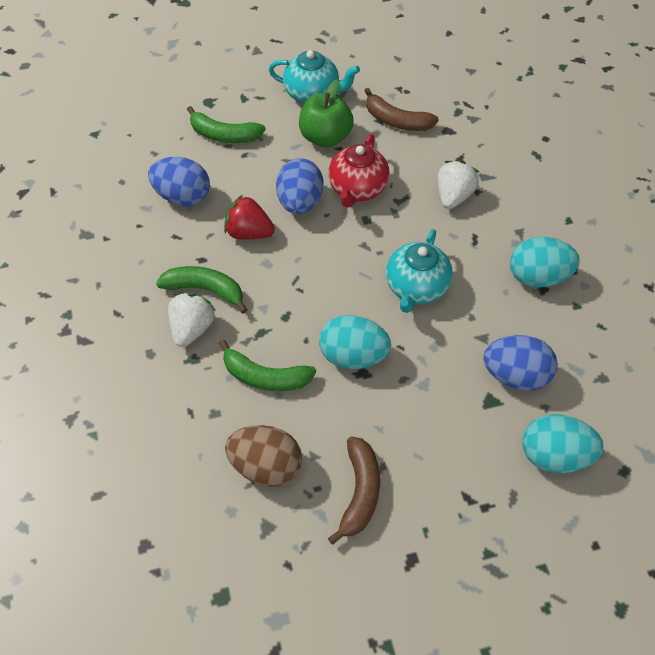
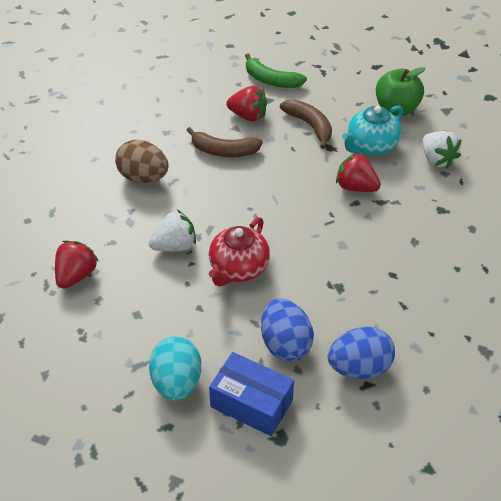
blue box: 0 -> 1
blue egg: 3 -> 2
green banana: 3 -> 1
red strawberry: 1 -> 3
turquoise egg: 3 -> 1
turquoise teapot: 2 -> 1

